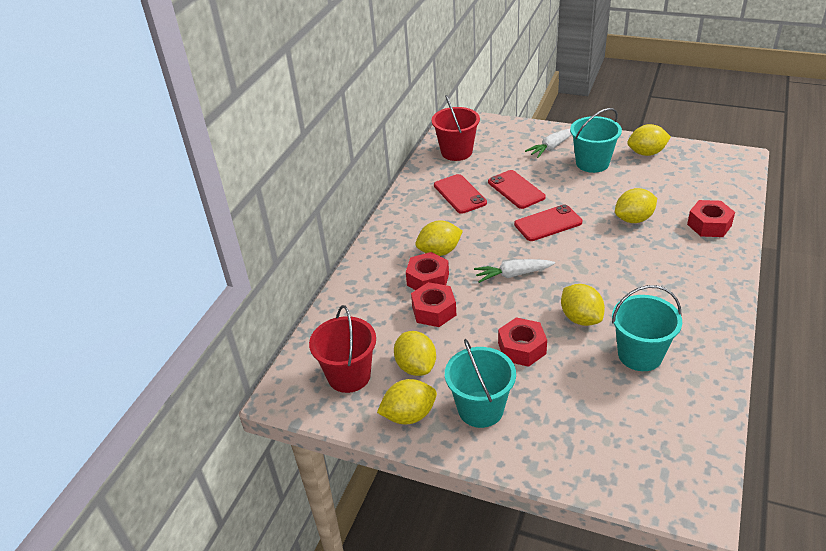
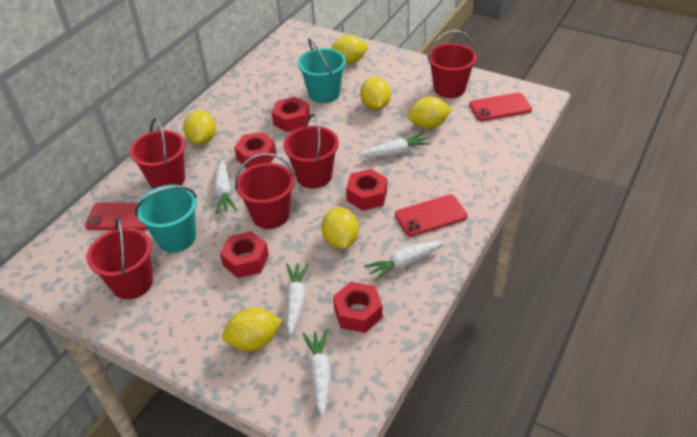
red bucket: 2 -> 5
red nut: 4 -> 5
turquoise bucket: 3 -> 2
white carrot: 2 -> 5

